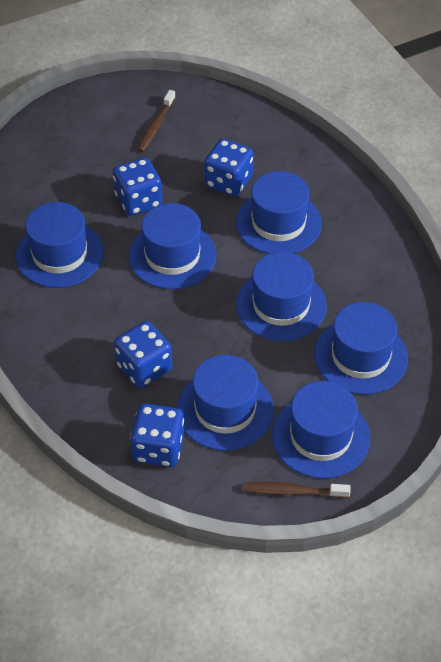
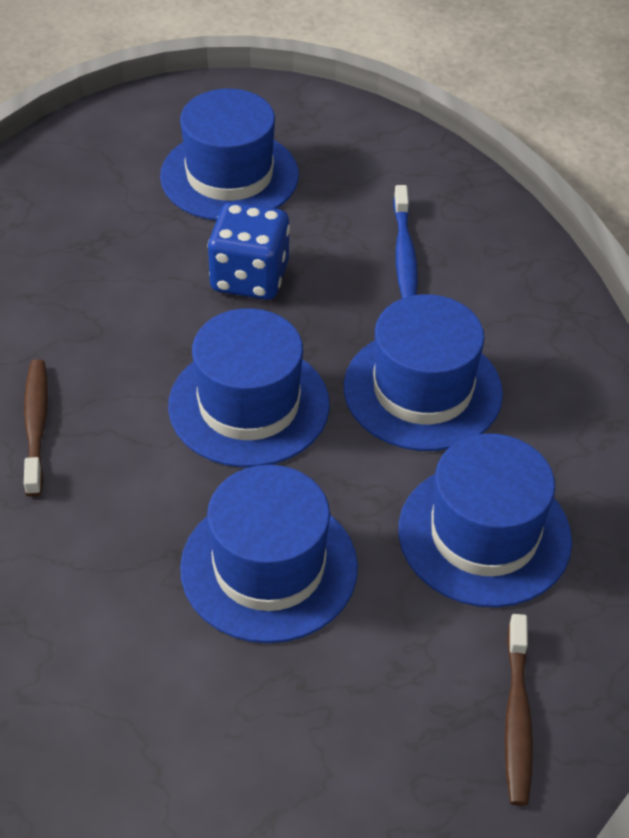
blue dice: 4 -> 1
blue hat: 7 -> 5
blue toothbrush: 0 -> 1

